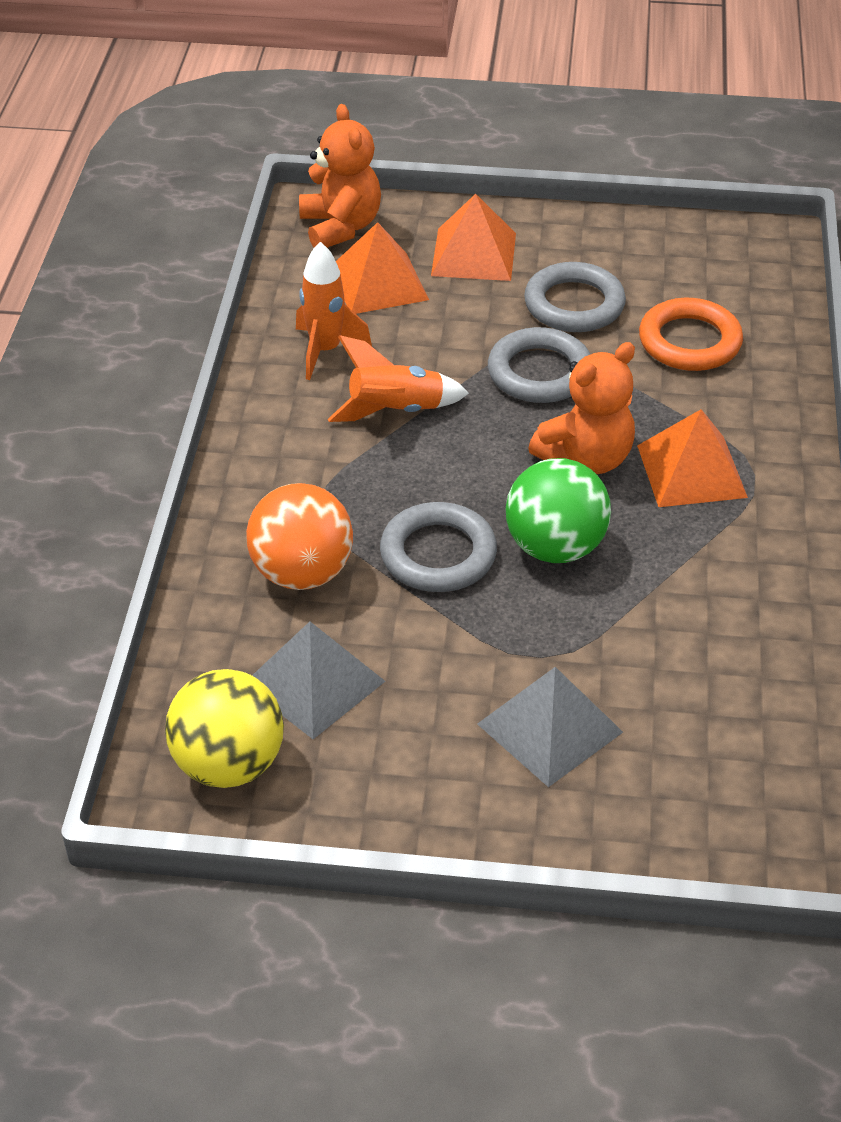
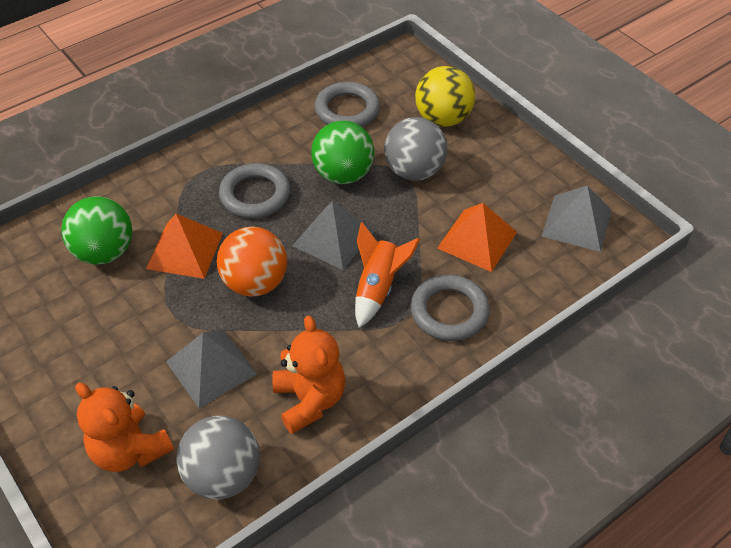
green ball: 1 -> 2
grey ball: 0 -> 2
grey pyramid: 2 -> 3
orange pyramid: 3 -> 2
orange ring: 1 -> 0
orange rocket: 2 -> 1

